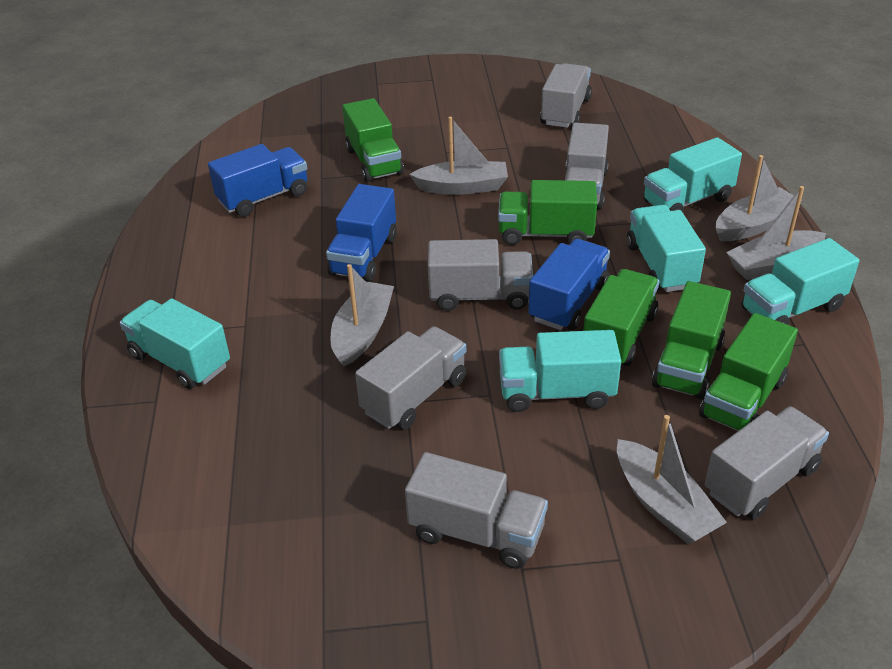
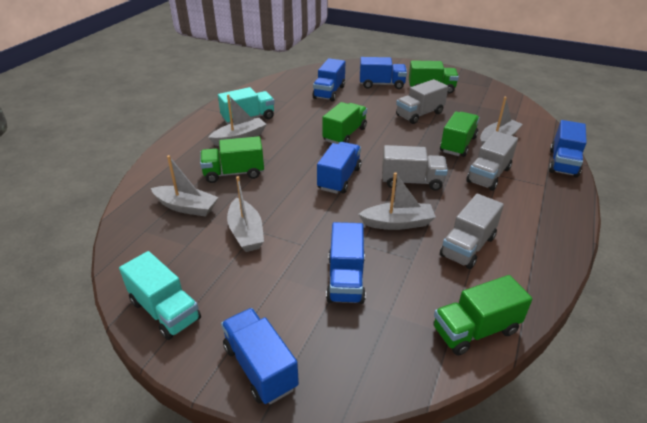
blue truck: 3 -> 6
grey truck: 6 -> 4
turquoise truck: 5 -> 2

